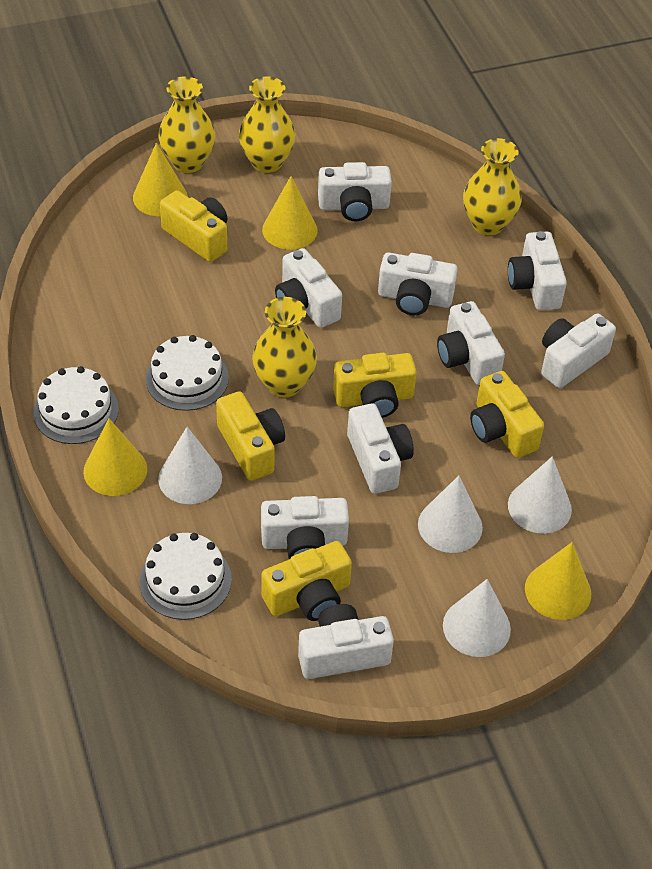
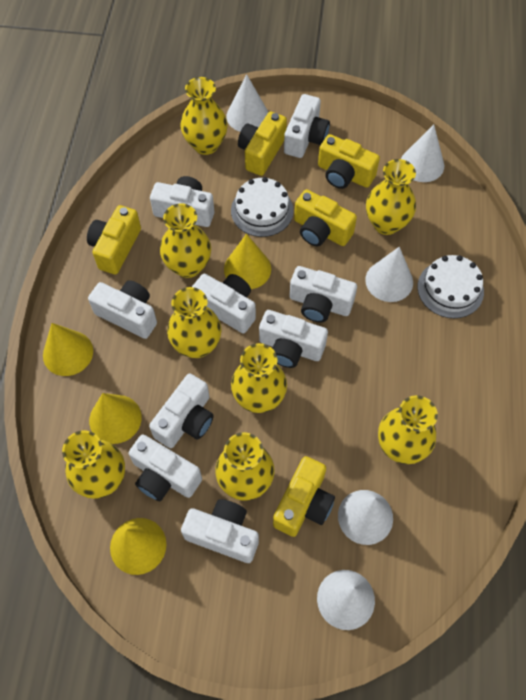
white cake: 3 -> 2
white cone: 4 -> 5
yellow vase: 4 -> 8

